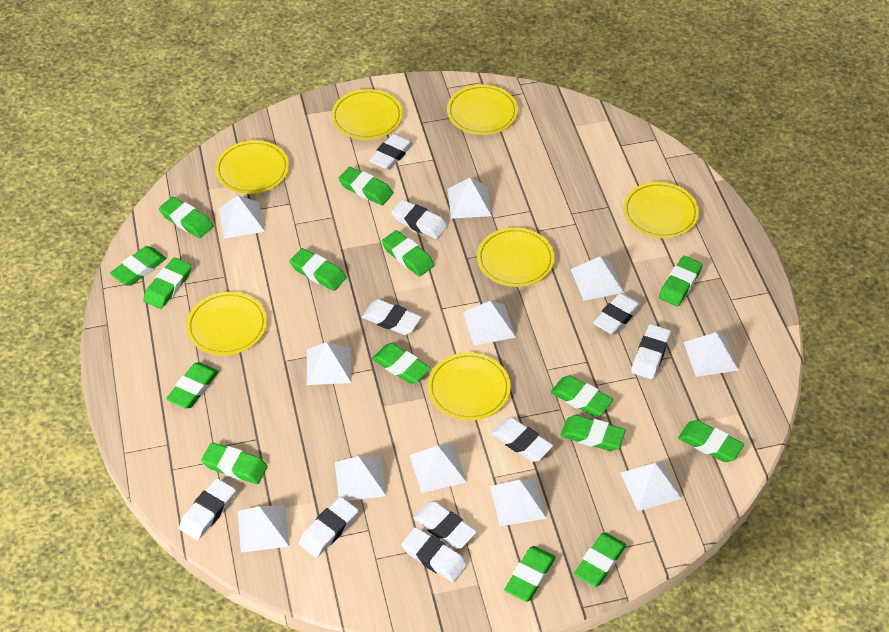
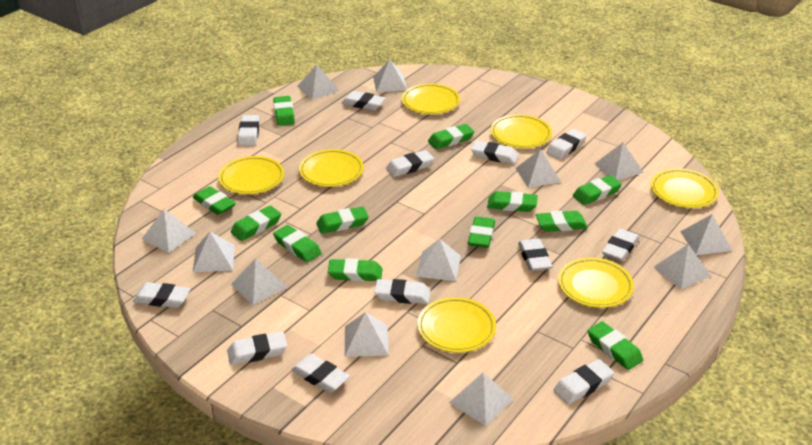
green eraser: 15 -> 12
white eraser: 10 -> 12
white pyramid: 11 -> 12

